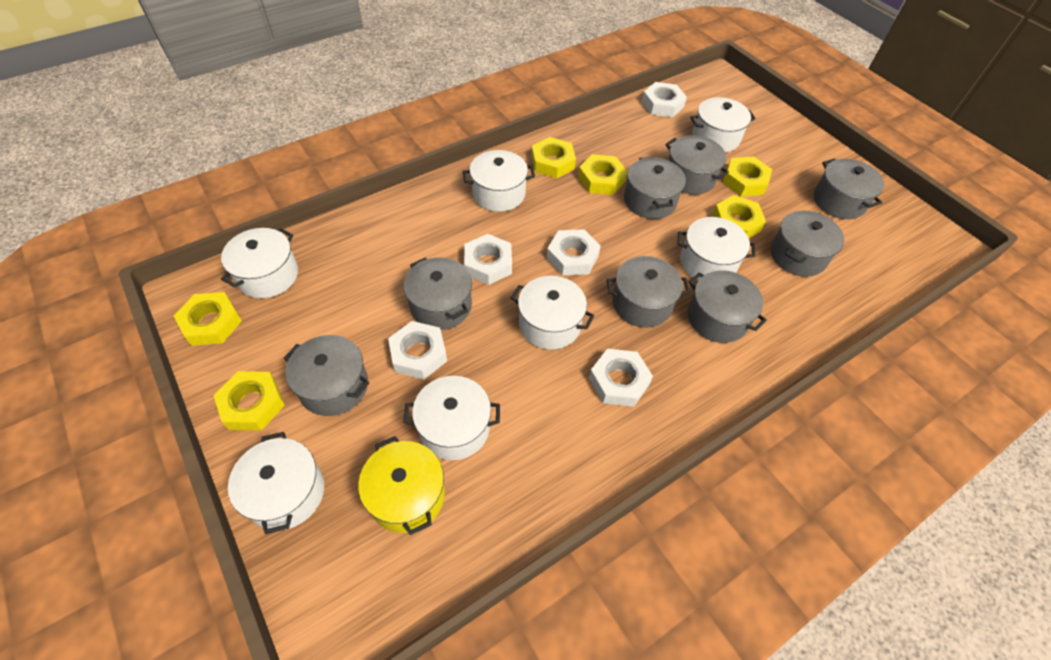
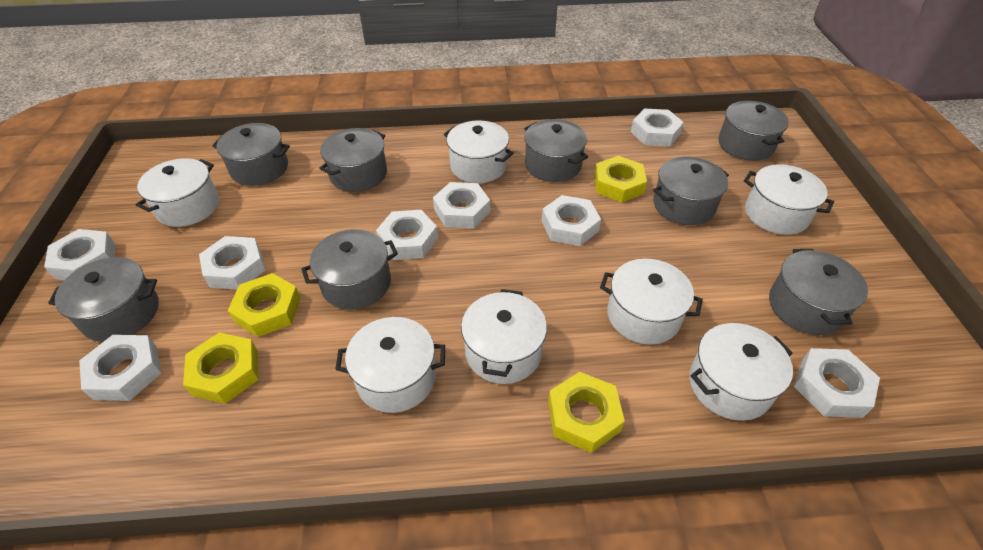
white nut: 5 -> 8
yellow nut: 6 -> 4
yellow pot: 1 -> 0

